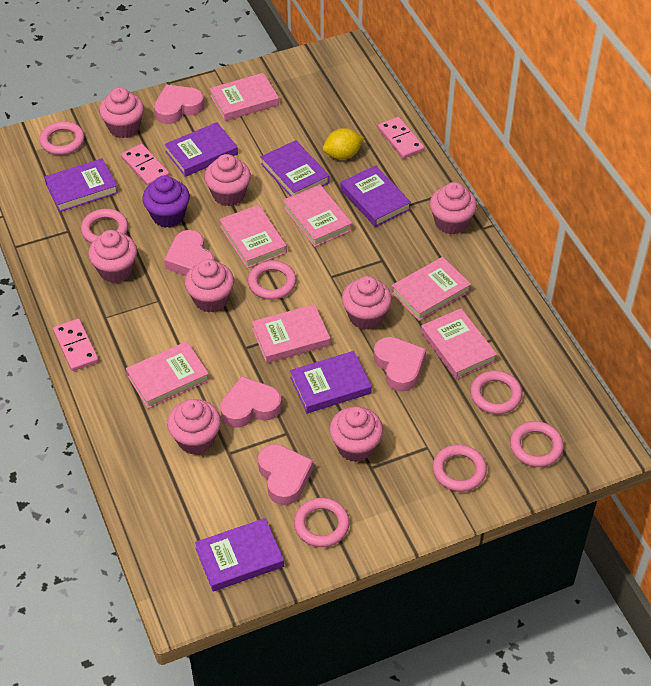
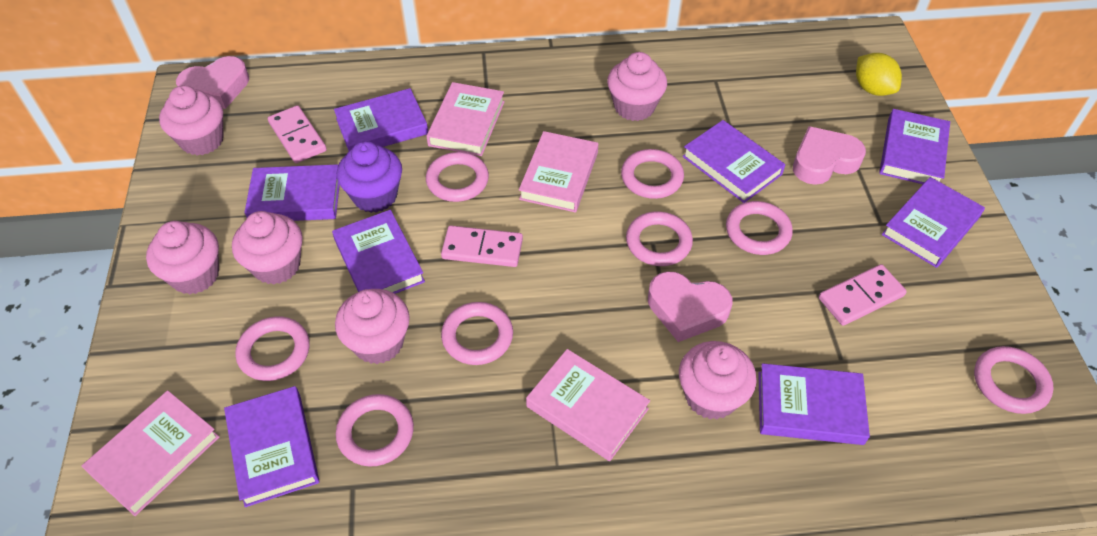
pink book: 7 -> 4
pink cupcake: 8 -> 6
pink heart: 5 -> 3
pink ring: 7 -> 8
purple book: 6 -> 8

